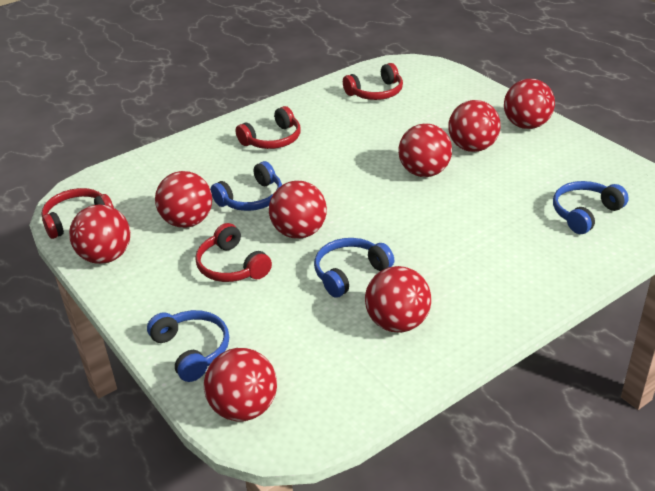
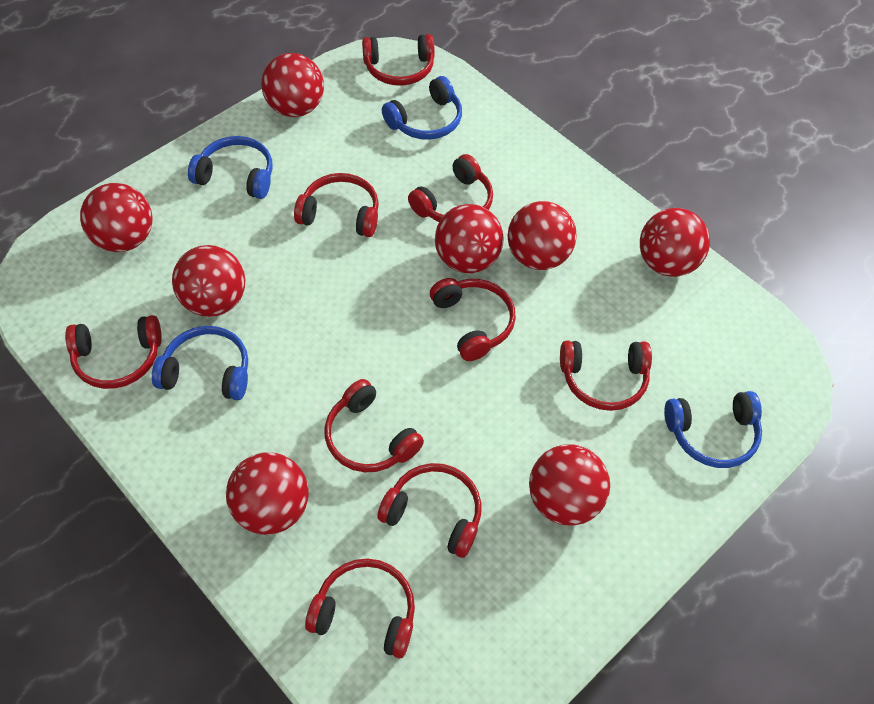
red headphones: 4 -> 9

